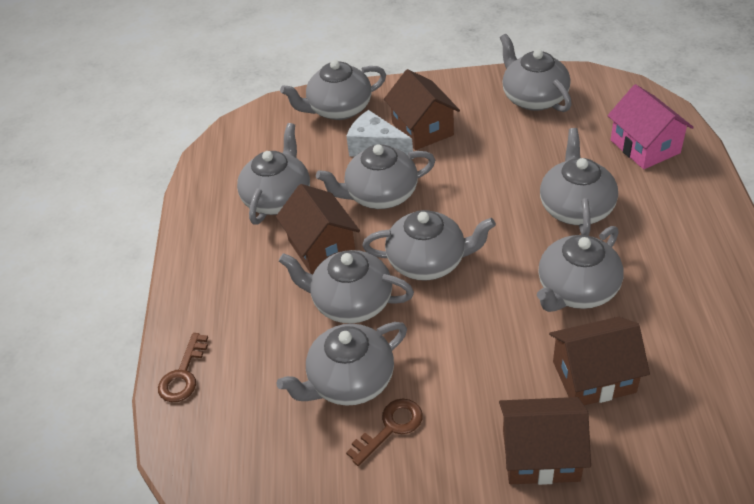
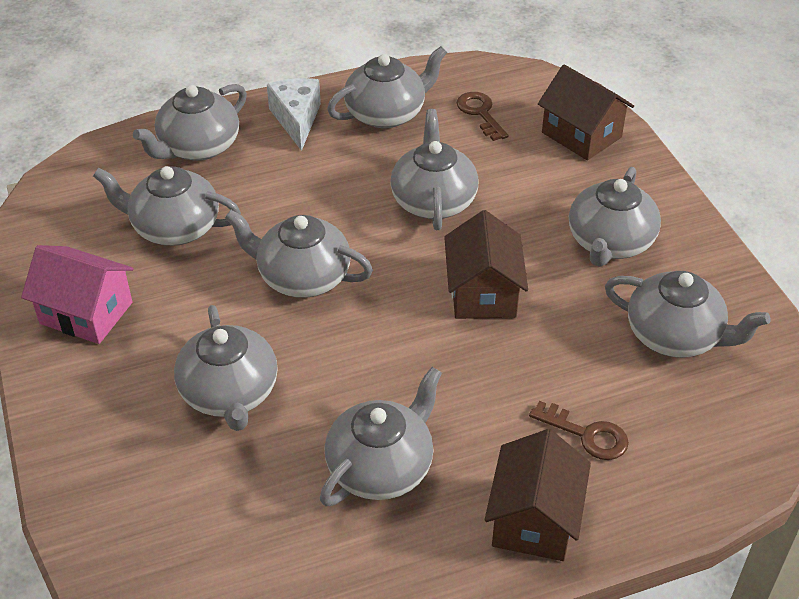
brown house: 4 -> 3

